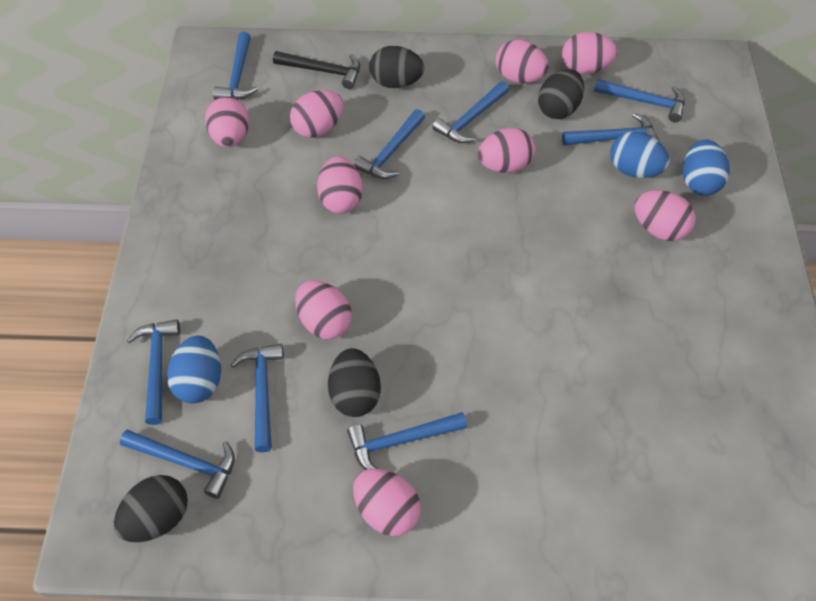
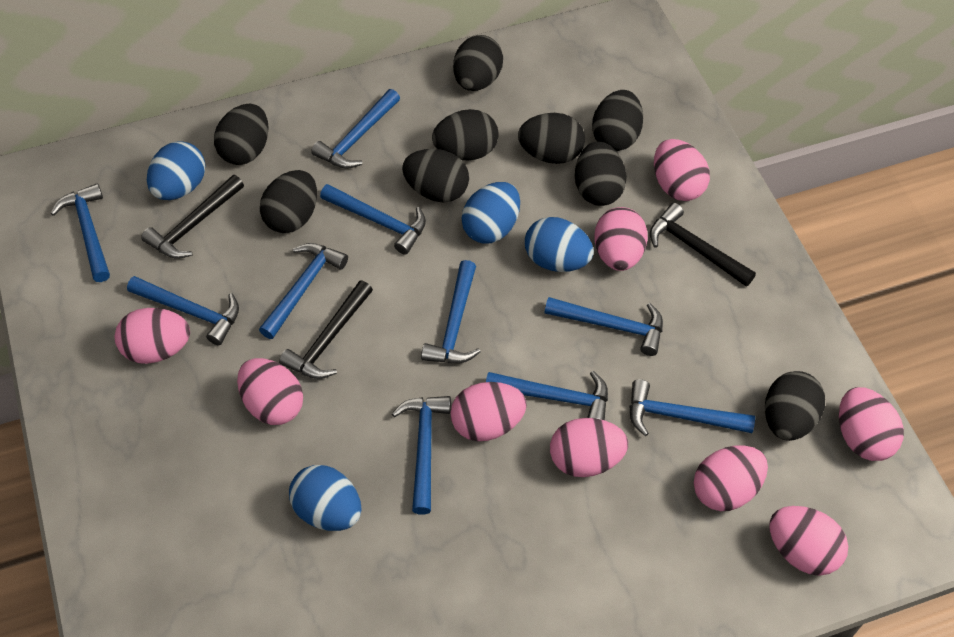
black egg: 4 -> 9
black hammer: 1 -> 3
blue egg: 3 -> 4
blue hammer: 9 -> 10

